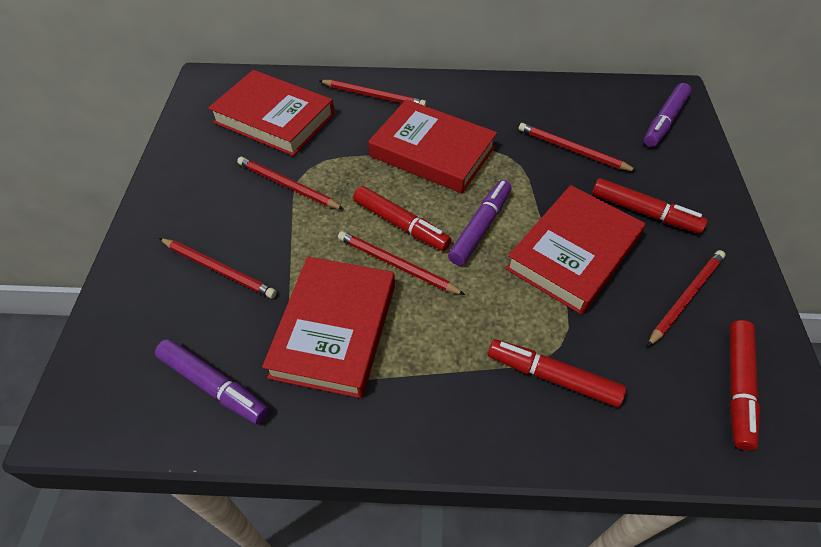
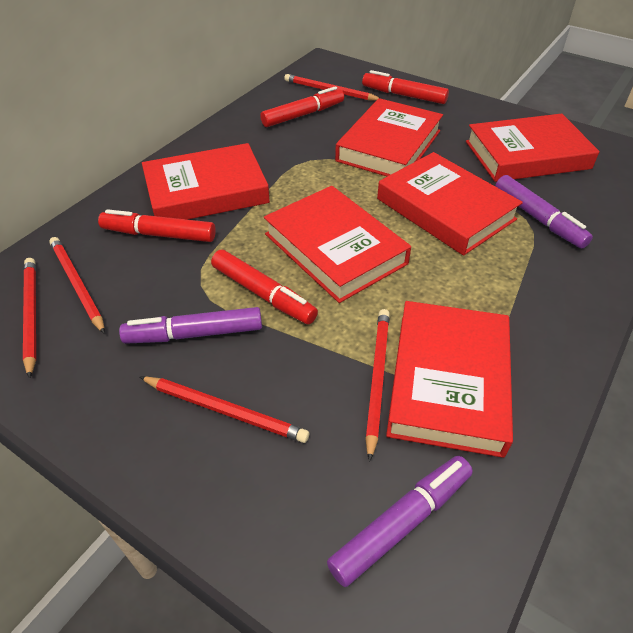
red book: 4 -> 6
red pencil: 6 -> 5

